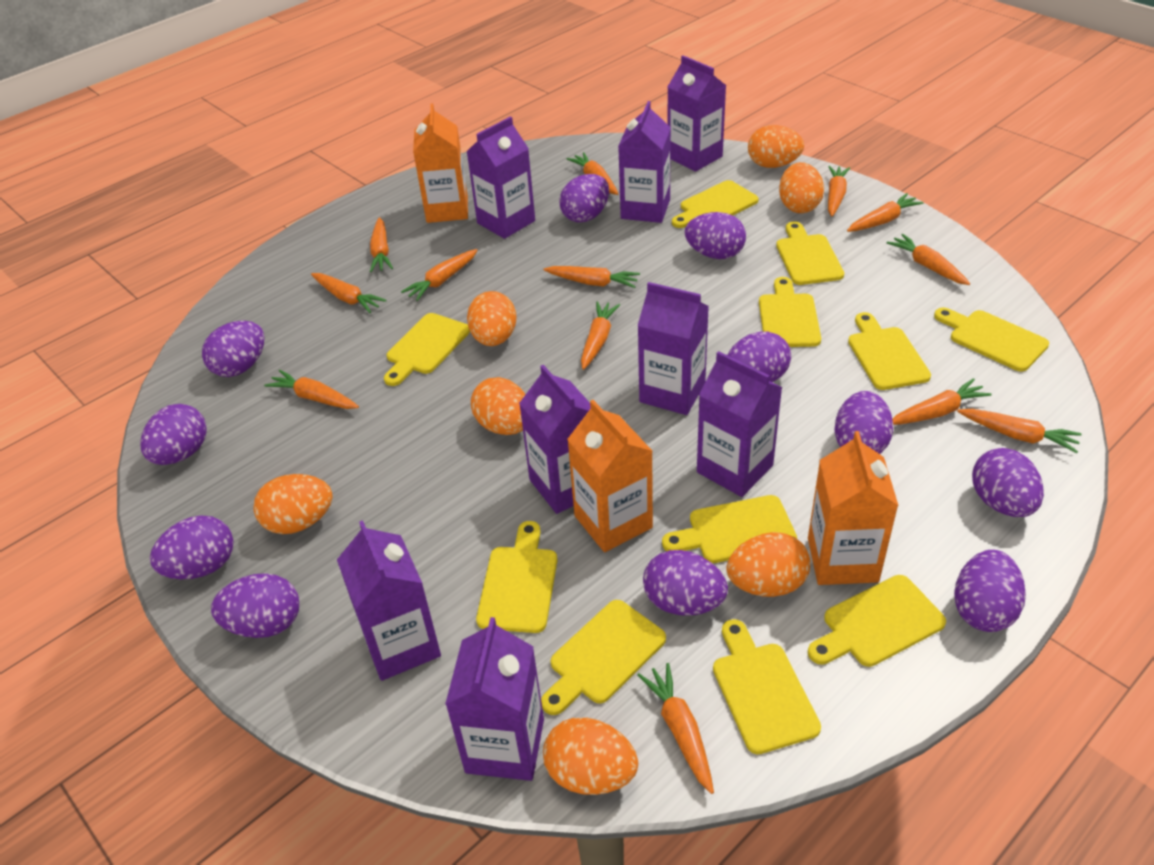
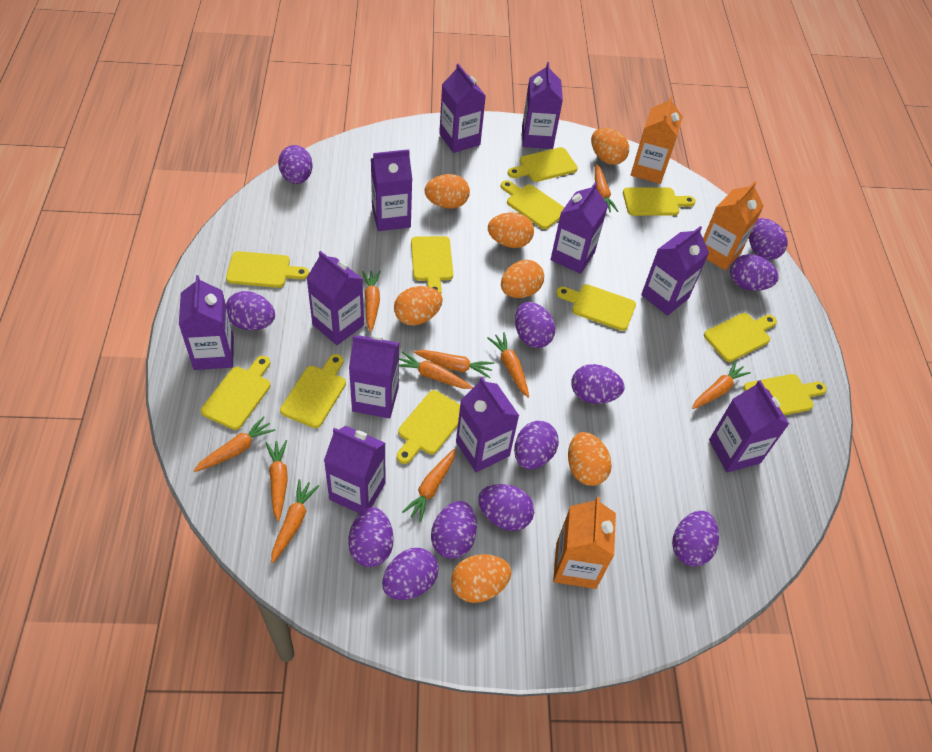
orange carrot: 13 -> 10
purple carton: 8 -> 11
purple egg: 11 -> 12

